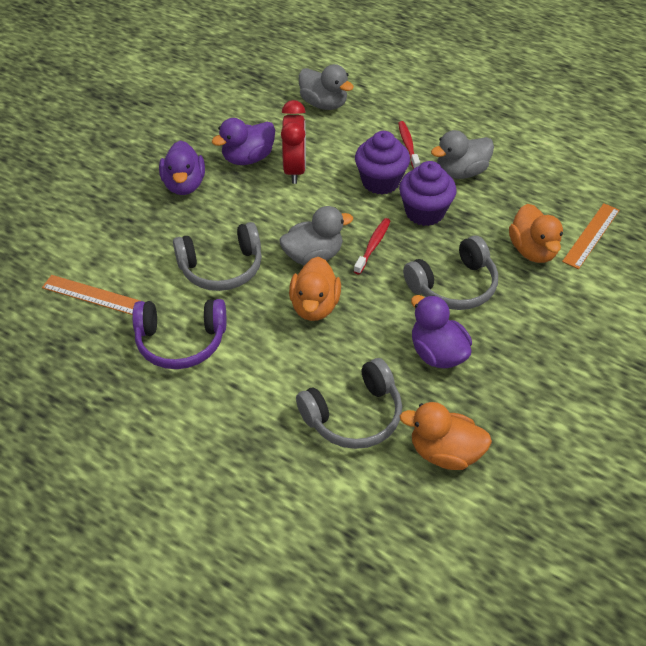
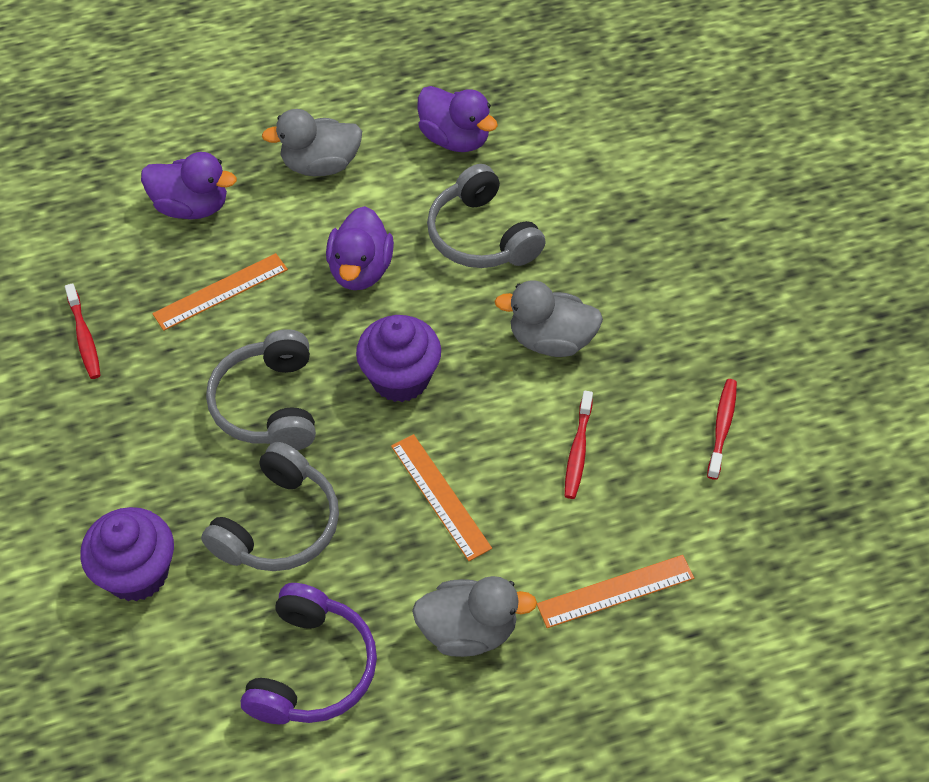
orange duck: 3 -> 0
orange ruler: 2 -> 3
red clock: 1 -> 0
red toothbrush: 2 -> 3

